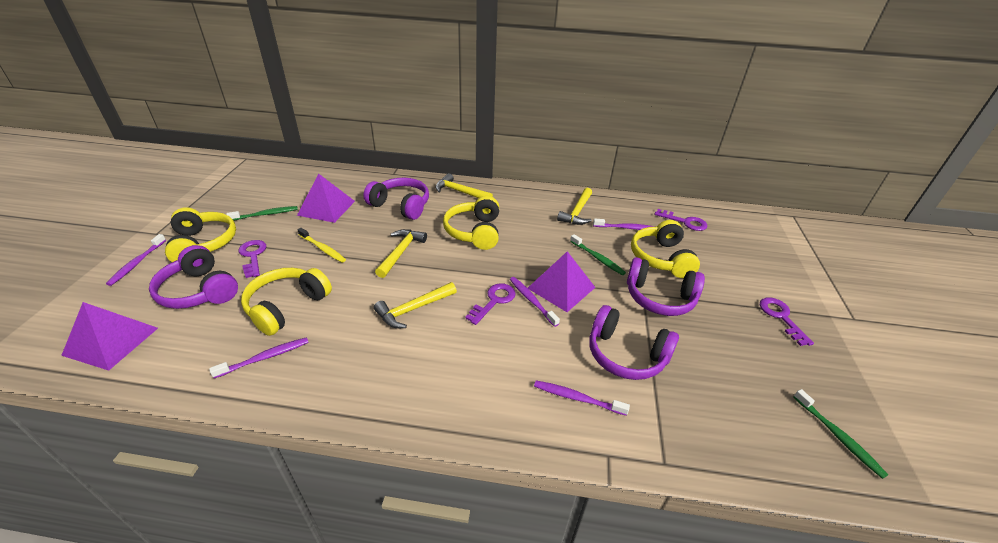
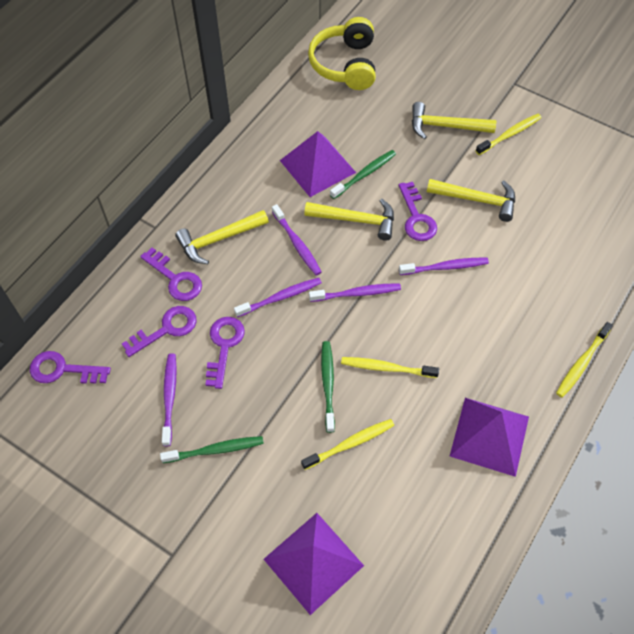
purple headphones: 4 -> 0
purple key: 4 -> 5
yellow headphones: 4 -> 1
yellow toothbrush: 1 -> 4

